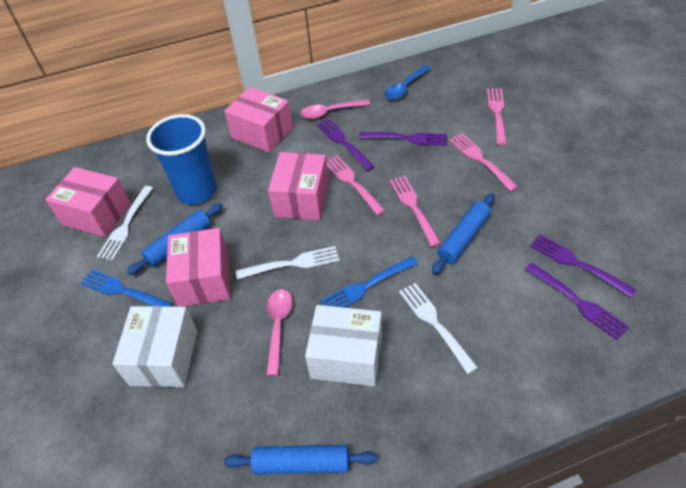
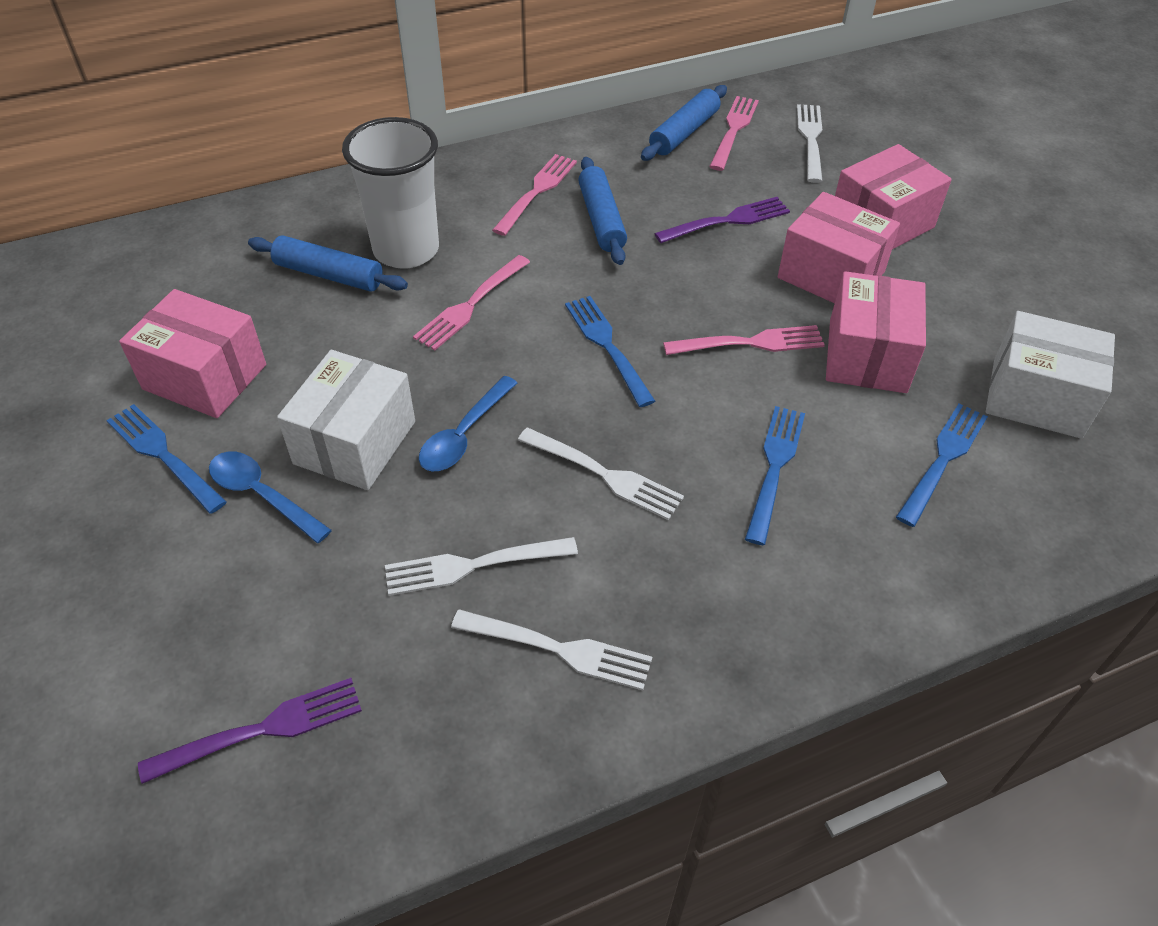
blue cup: 1 -> 0
blue fork: 2 -> 4
blue spoon: 1 -> 2
pink spoon: 2 -> 0
purple fork: 4 -> 2
white cup: 0 -> 1
white fork: 3 -> 4

